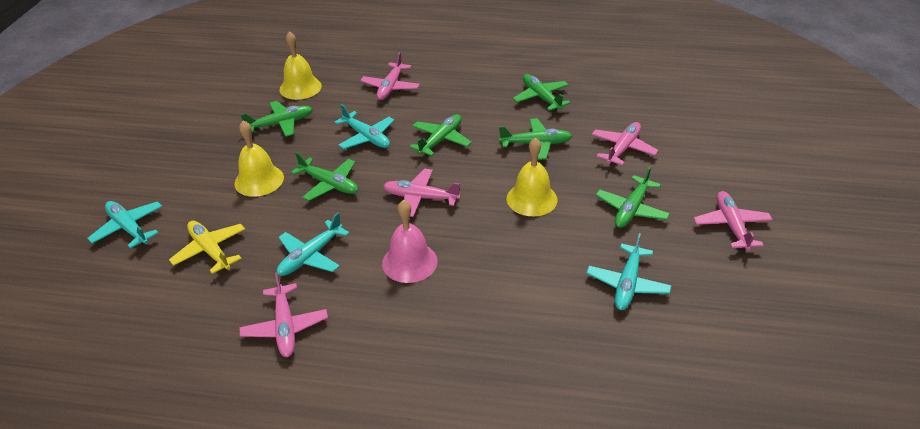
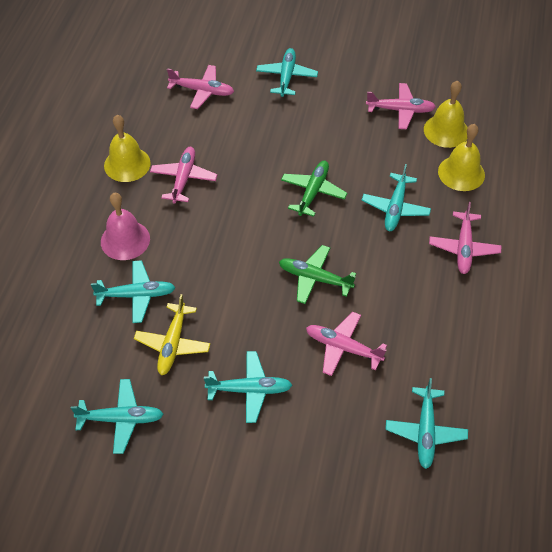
green plane: 6 -> 2
turquoise plane: 4 -> 6

